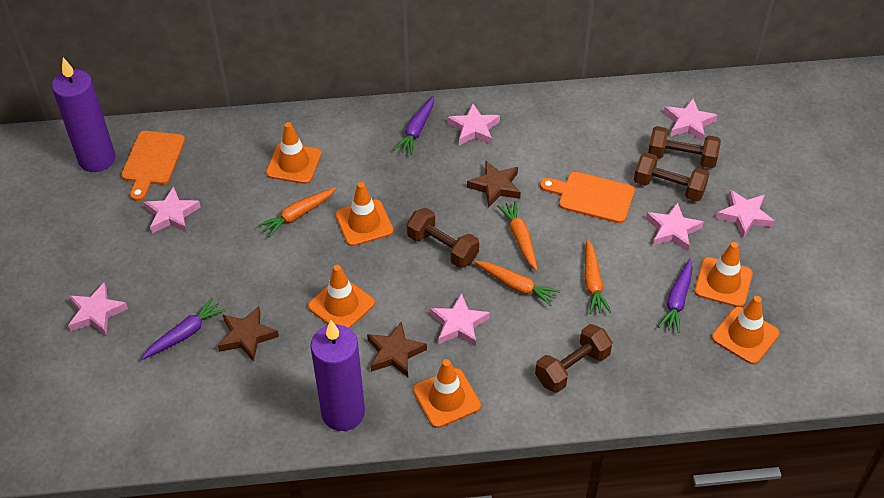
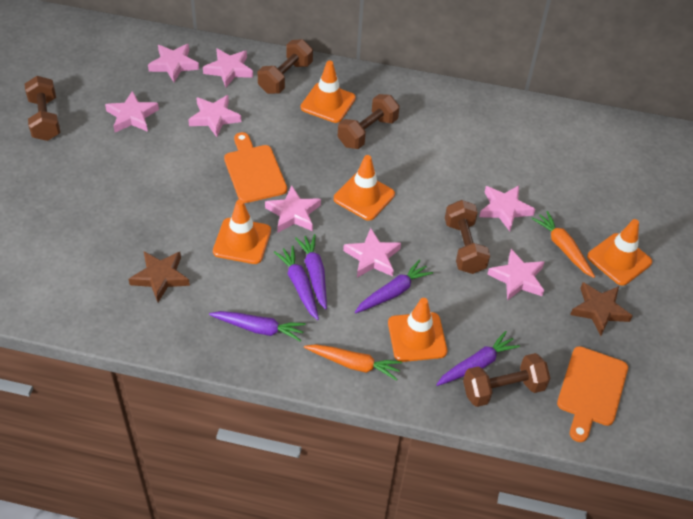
brown dumbbell: 4 -> 5
brown star: 3 -> 2
orange carrot: 4 -> 2
orange traffic cone: 6 -> 5
pink star: 7 -> 8
purple candle: 2 -> 0
purple carrot: 3 -> 5

